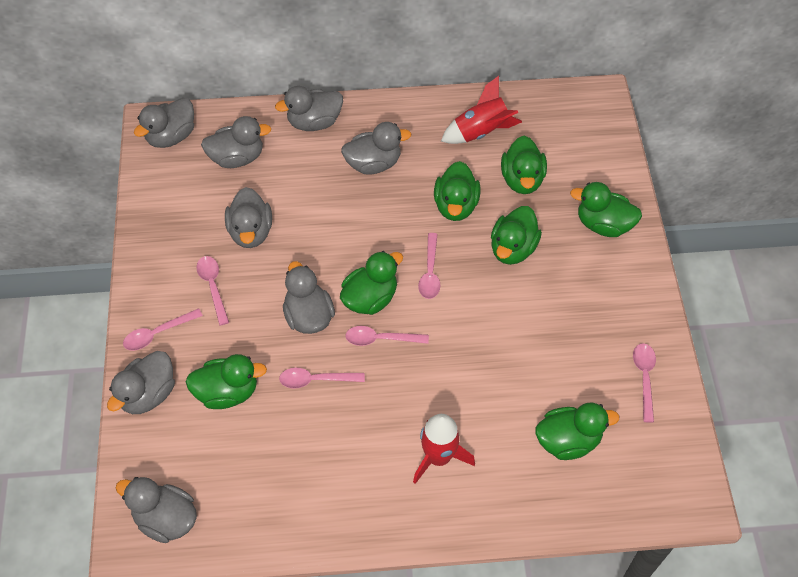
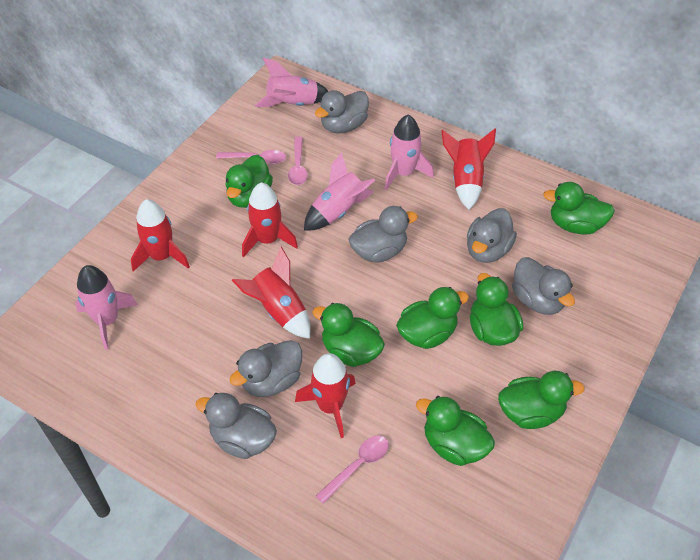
grey duck: 8 -> 6
pink rocket: 0 -> 4
pink spoon: 6 -> 3
red rocket: 2 -> 5

